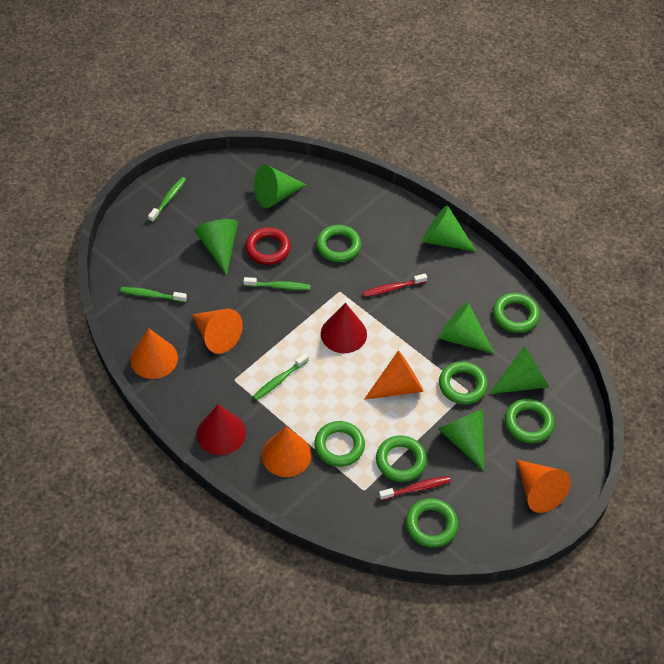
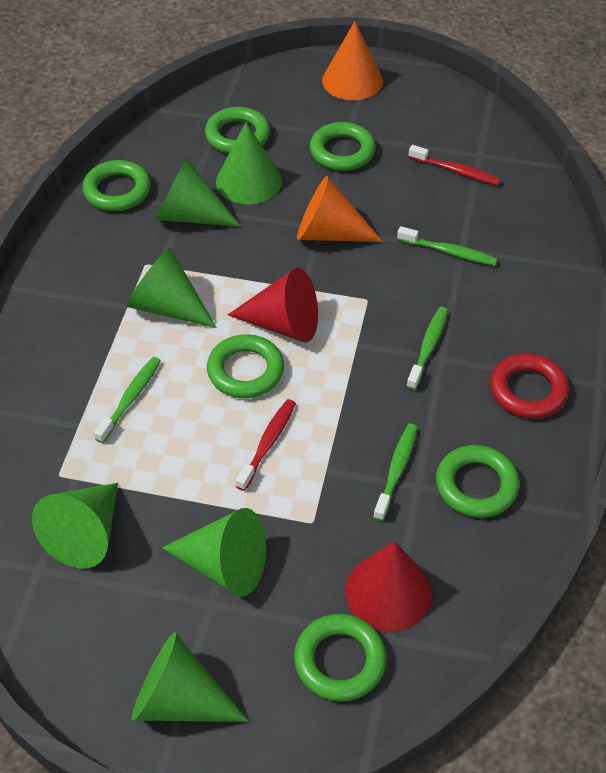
green ring: 7 -> 6
orange cone: 5 -> 2

